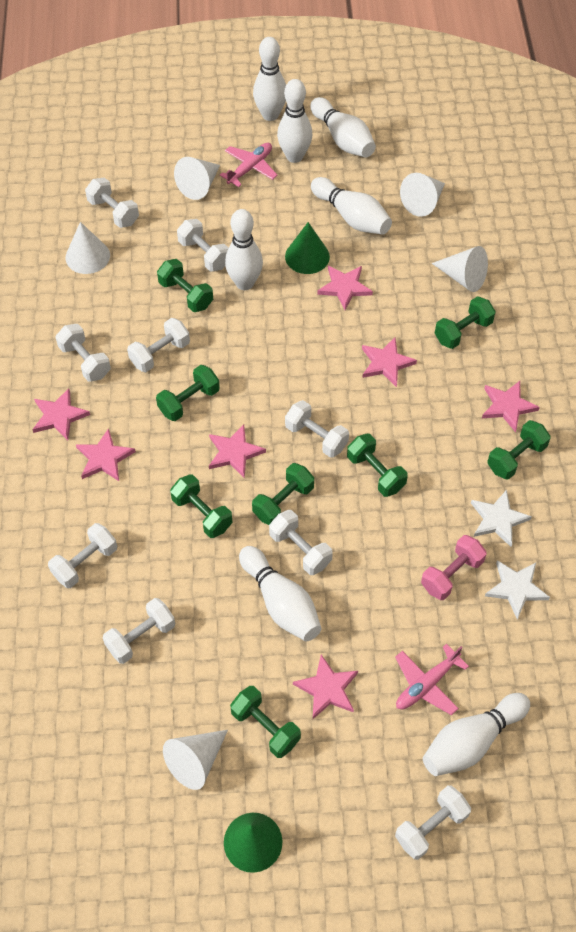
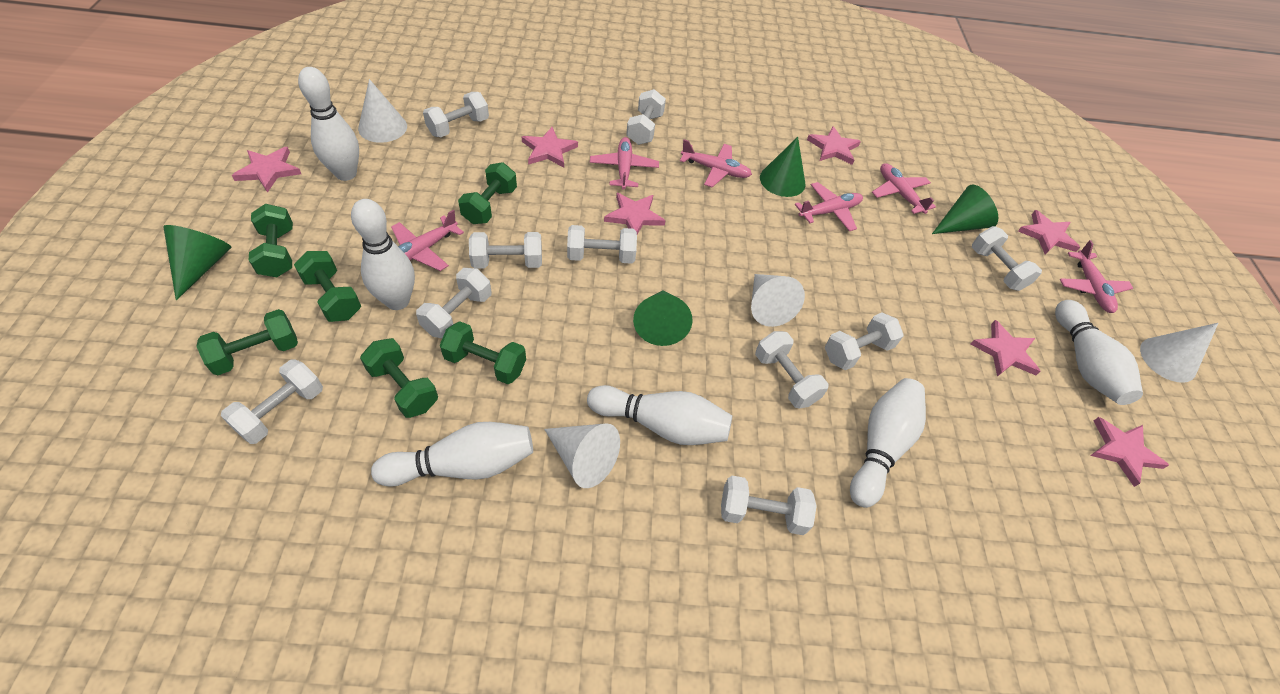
green cone: 2 -> 4
green dumbbell: 8 -> 6
pink dumbbell: 1 -> 0
pink plane: 2 -> 6
white bowling pin: 7 -> 6
white cone: 5 -> 4
white dumbbell: 9 -> 10
white star: 2 -> 0

